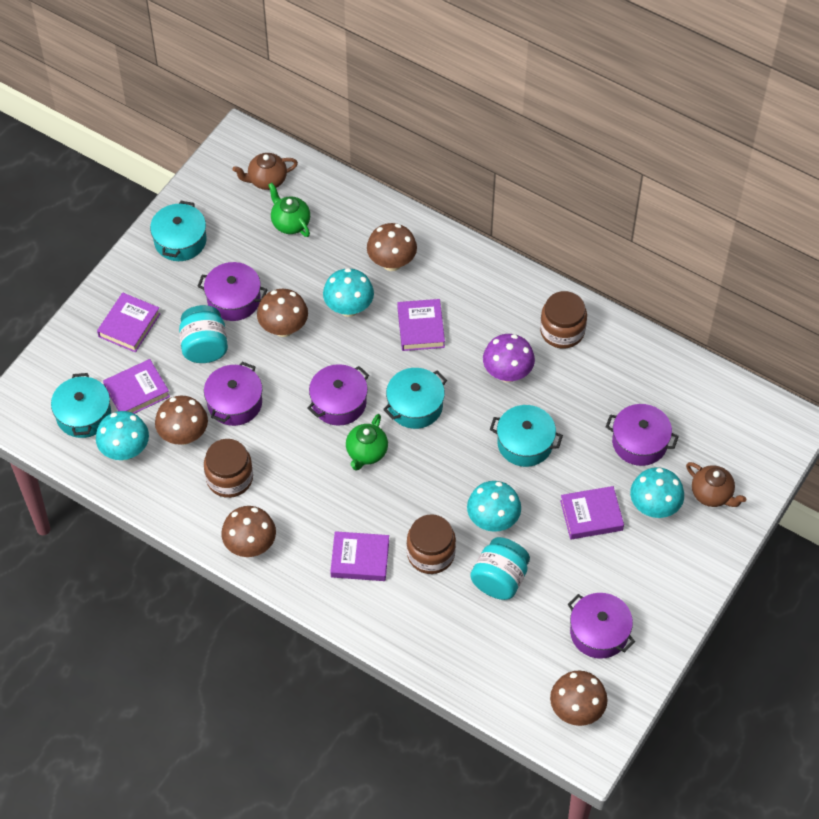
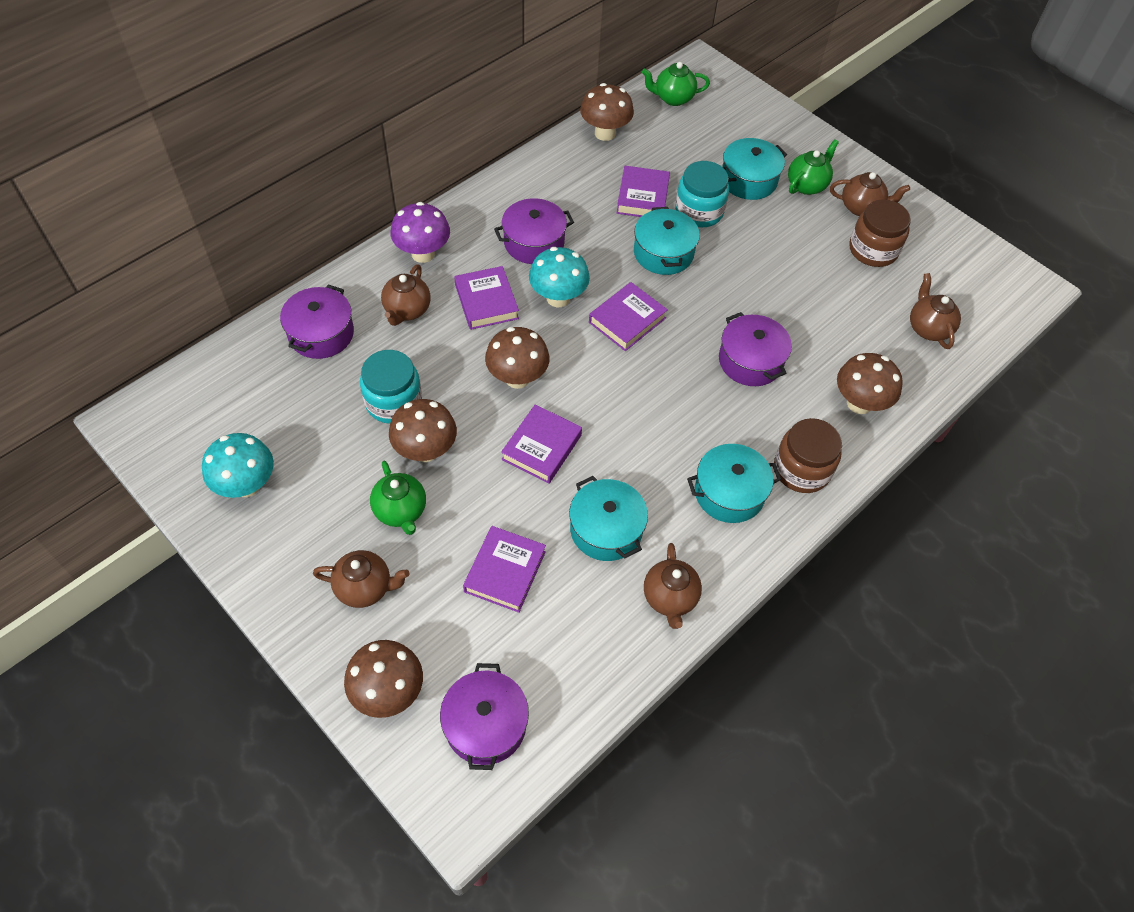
brown jar: 3 -> 2
brown teapot: 2 -> 5
green teapot: 2 -> 3
purple pot: 5 -> 4
turquoise mushroom: 4 -> 2

